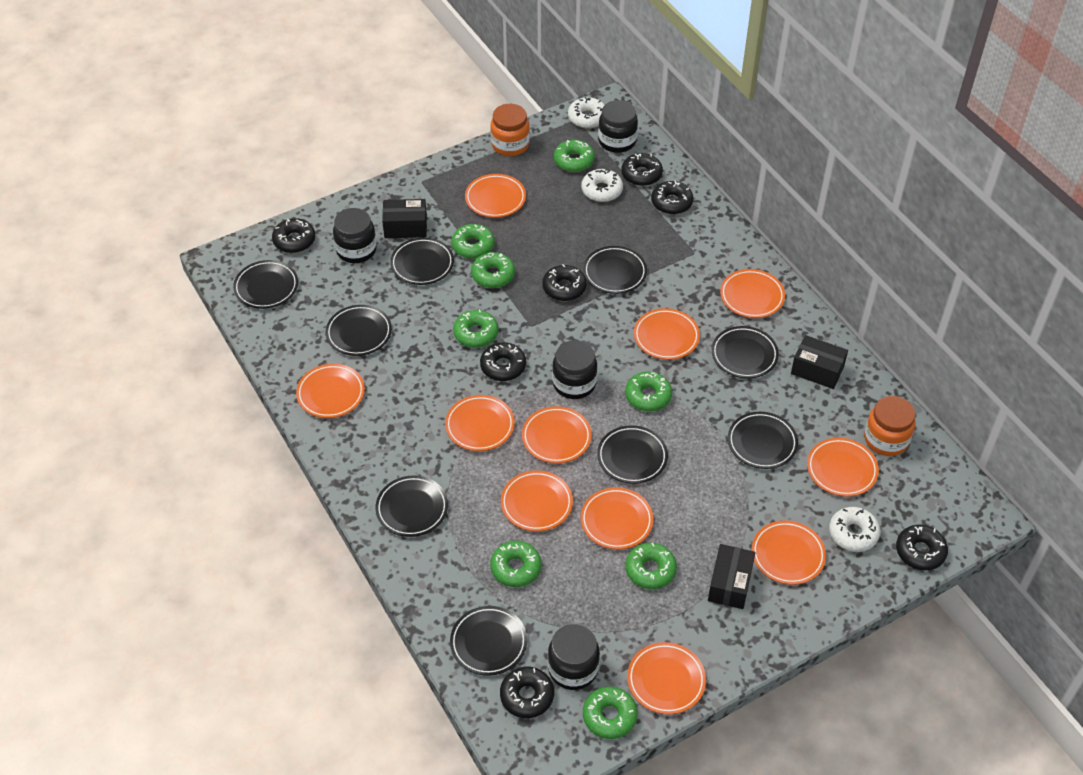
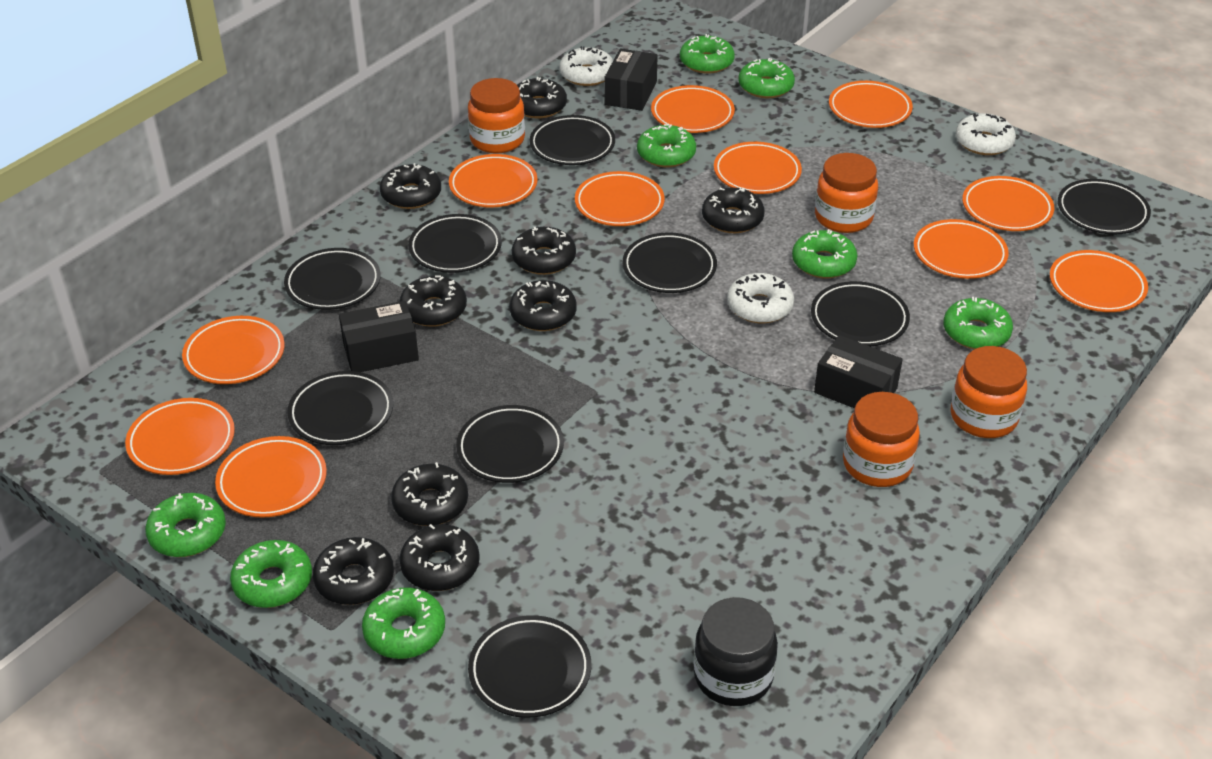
black donut: 7 -> 9
black jar: 4 -> 1
orange jar: 2 -> 4

